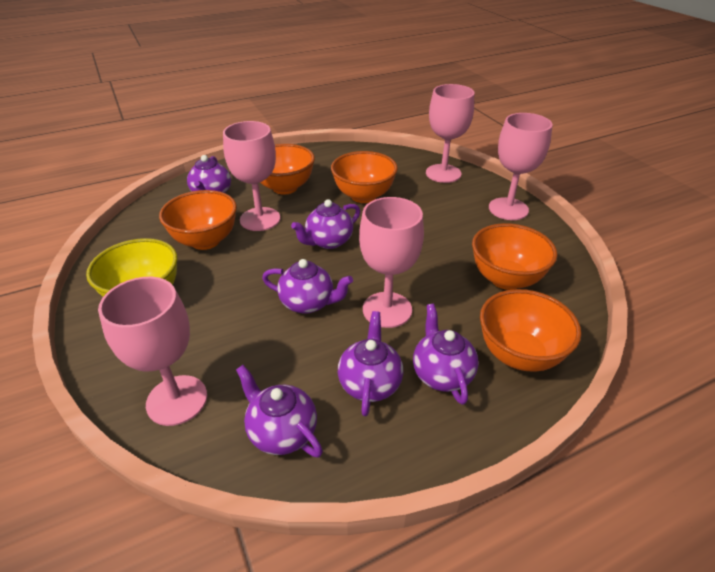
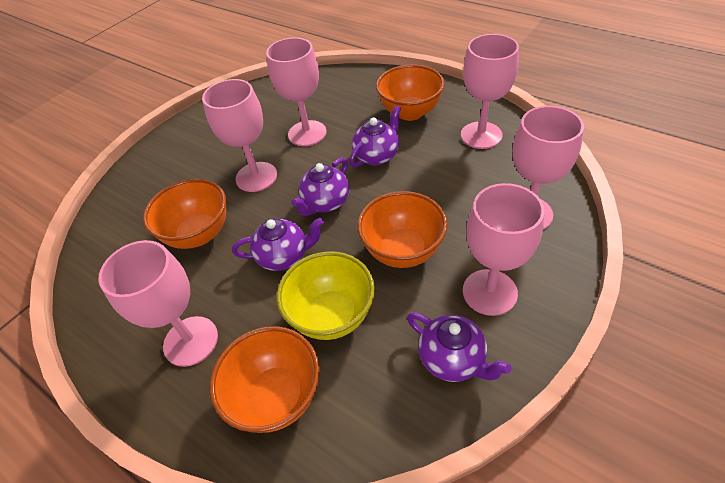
orange bowl: 5 -> 4
pink goblet: 5 -> 6
purple teapot: 6 -> 4

